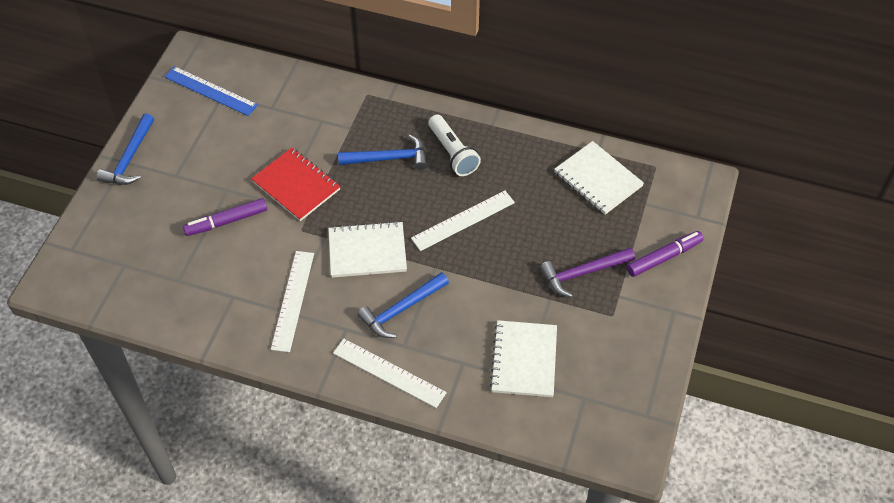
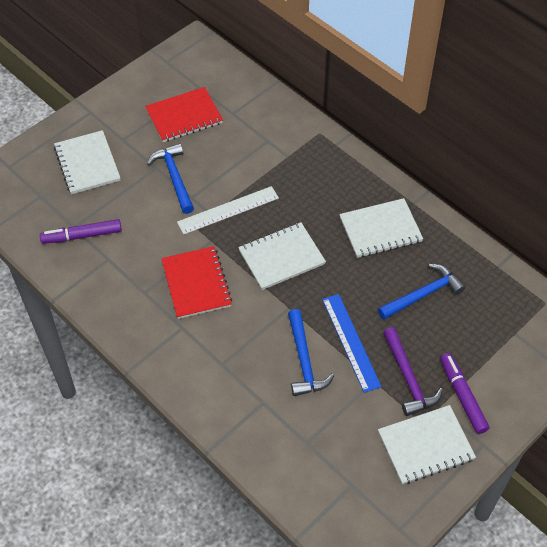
red notebook: 1 -> 2
white flashlight: 1 -> 0
white notebook: 3 -> 4
white ruler: 3 -> 1

